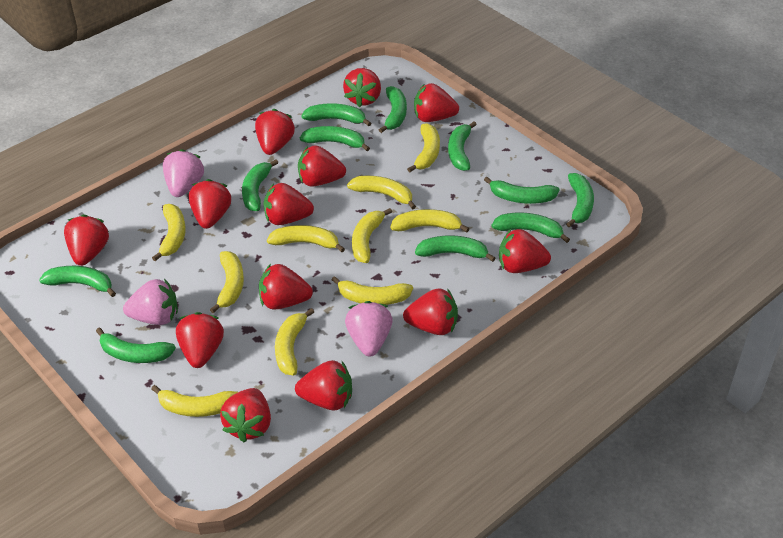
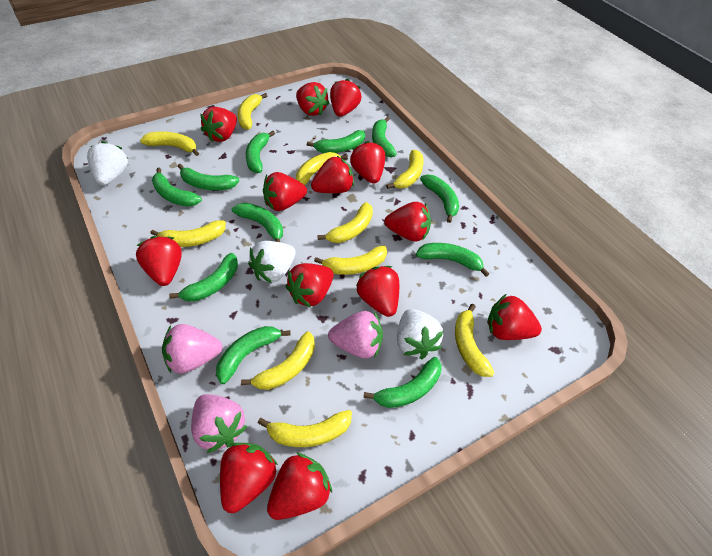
white strawberry: 0 -> 3

